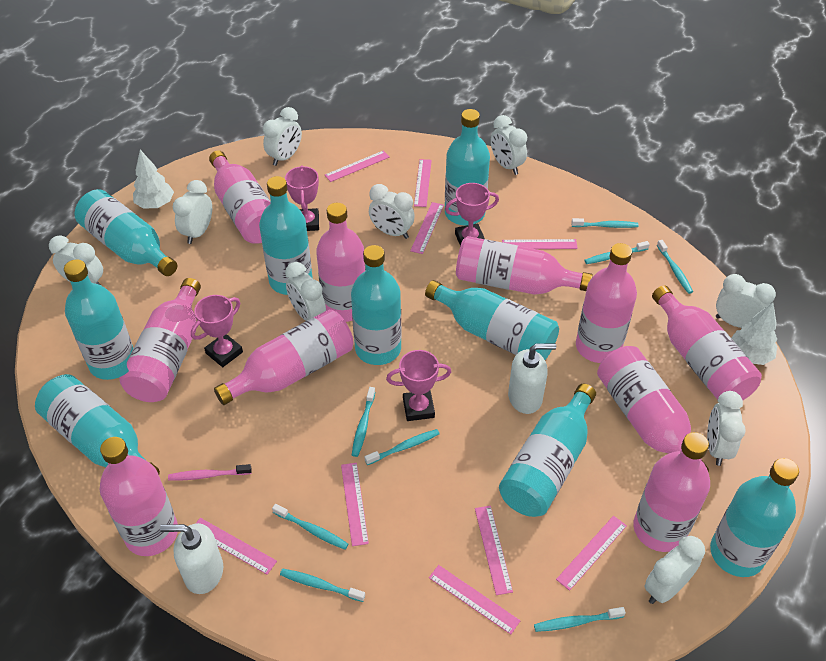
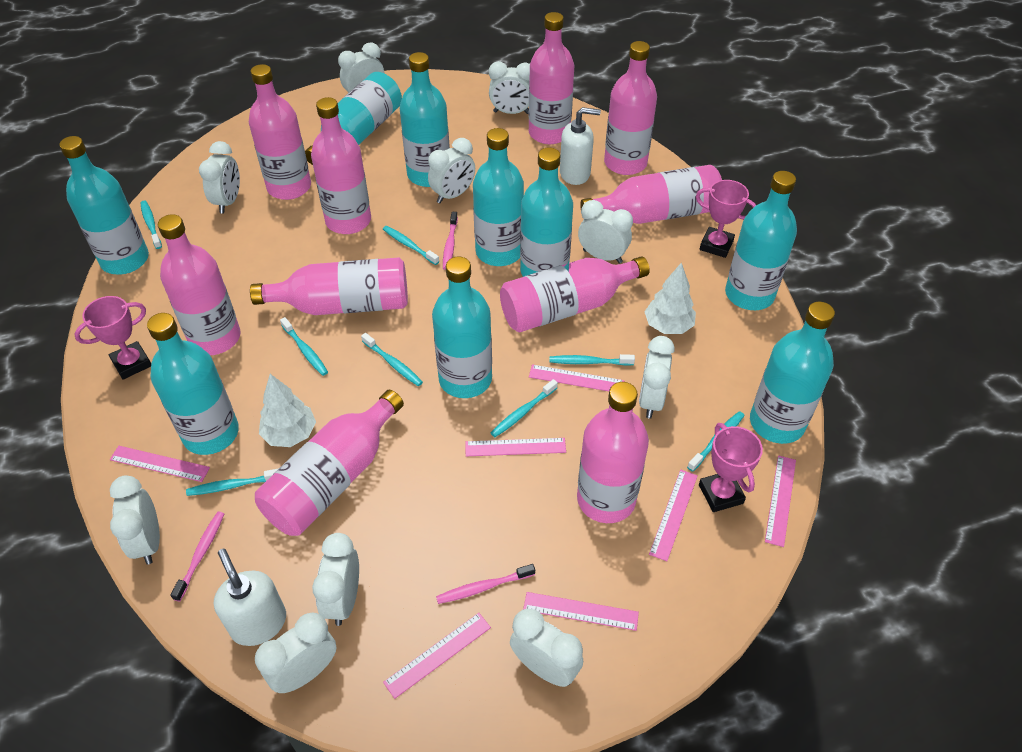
pink ruler: 9 -> 7
pink toothbrush: 1 -> 3
pink trophy: 4 -> 3
white clock: 9 -> 10

